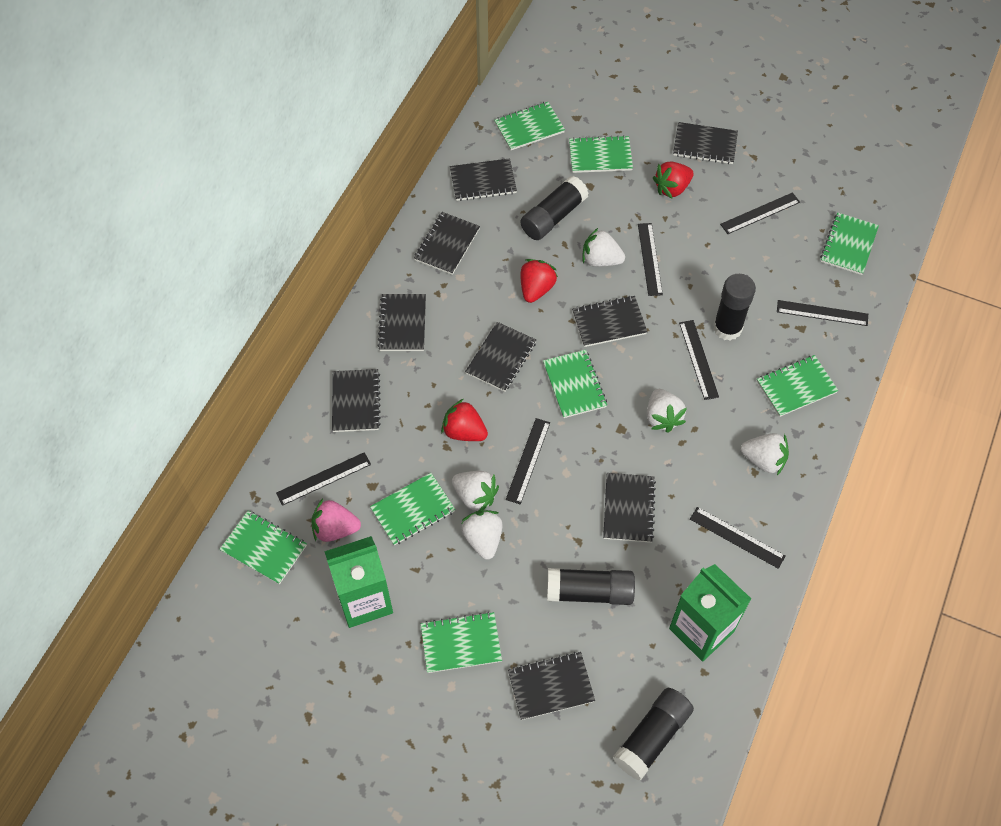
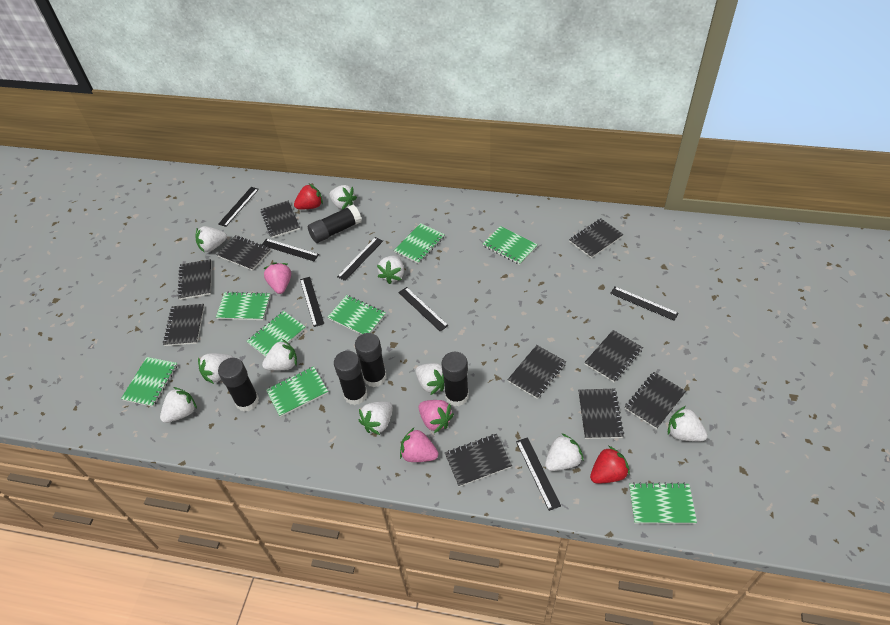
black glue stick: 4 -> 5
black notebook: 9 -> 10
green carton: 2 -> 0
pink strawberry: 1 -> 3
red strawberry: 3 -> 2
white strawberry: 5 -> 10

